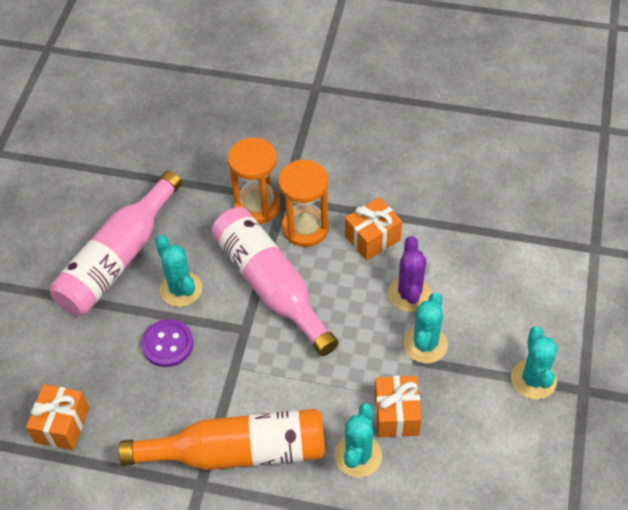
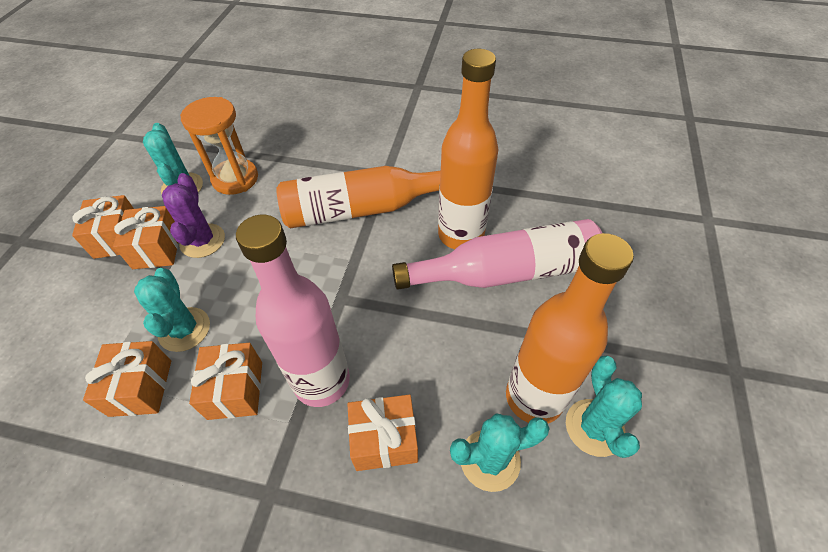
orange bottle: 1 -> 3
orange gift: 3 -> 5
orange hourglass: 2 -> 1
purple button: 1 -> 0

